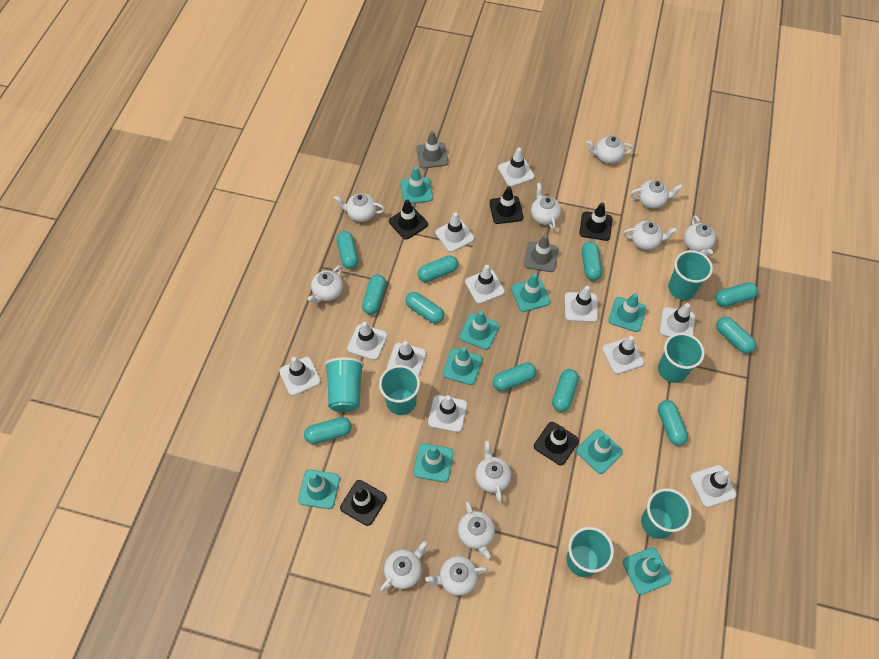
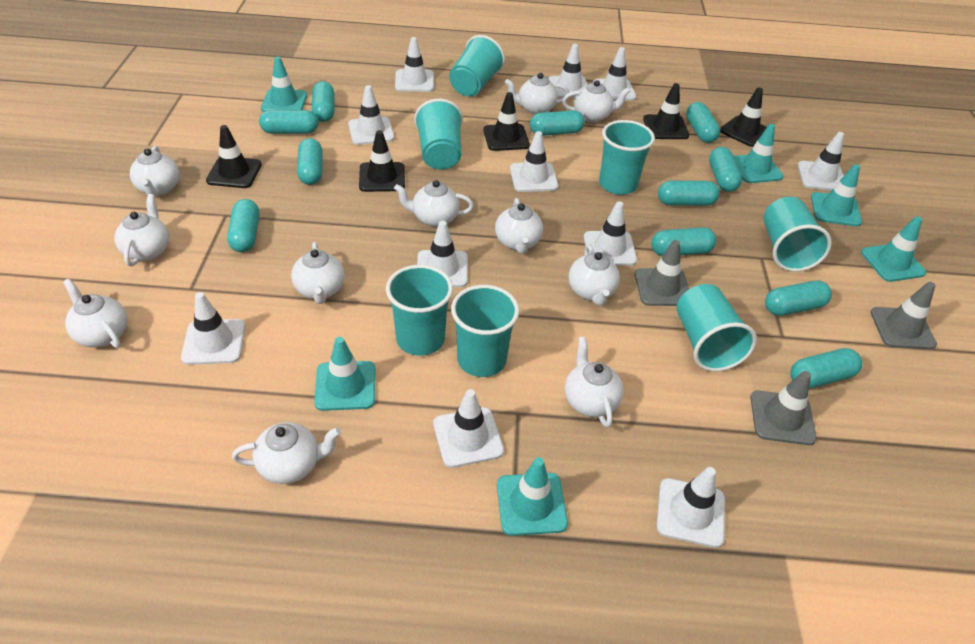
grey traffic cone: 2 -> 3
turquoise cup: 6 -> 7
turquoise traffic cone: 9 -> 6

